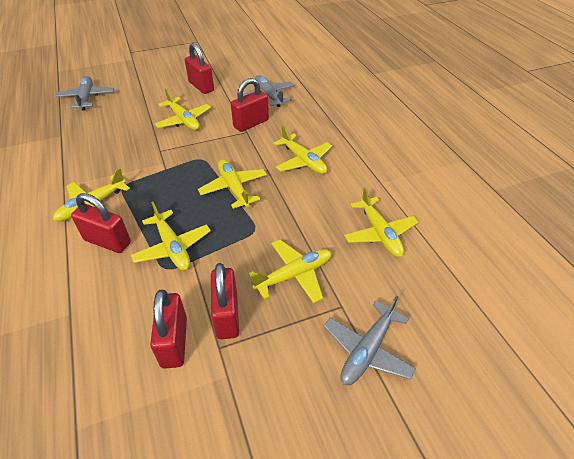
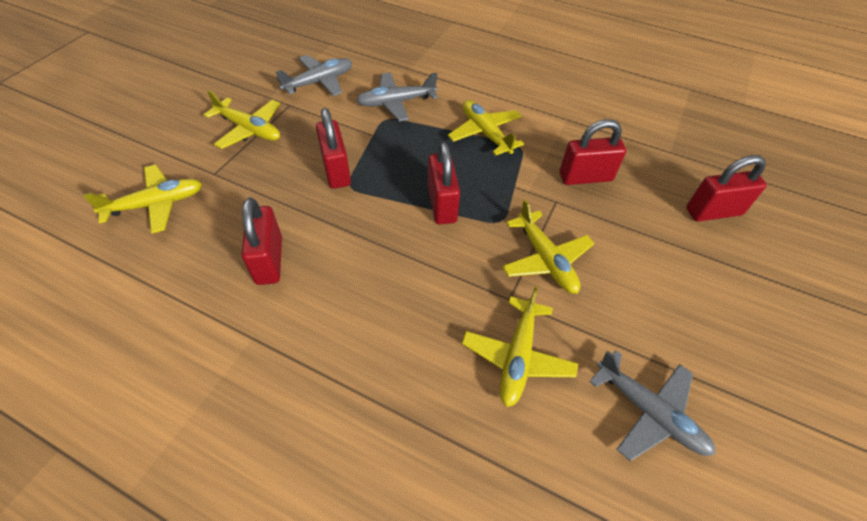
yellow plane: 7 -> 5

